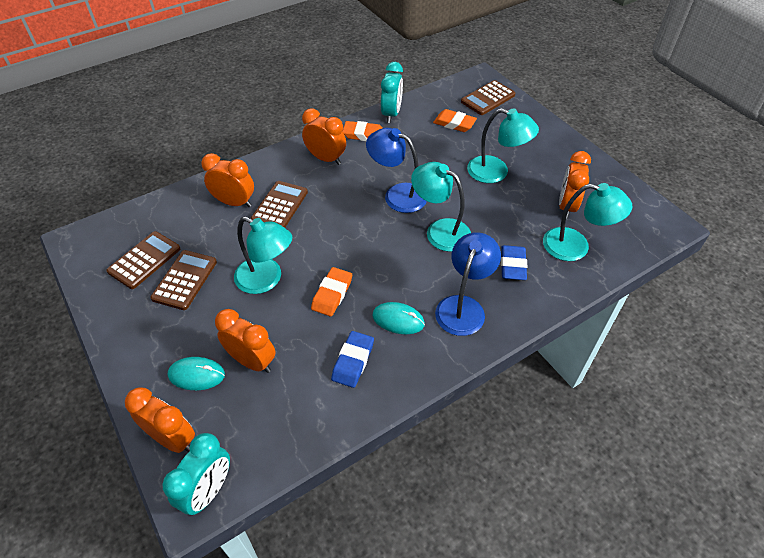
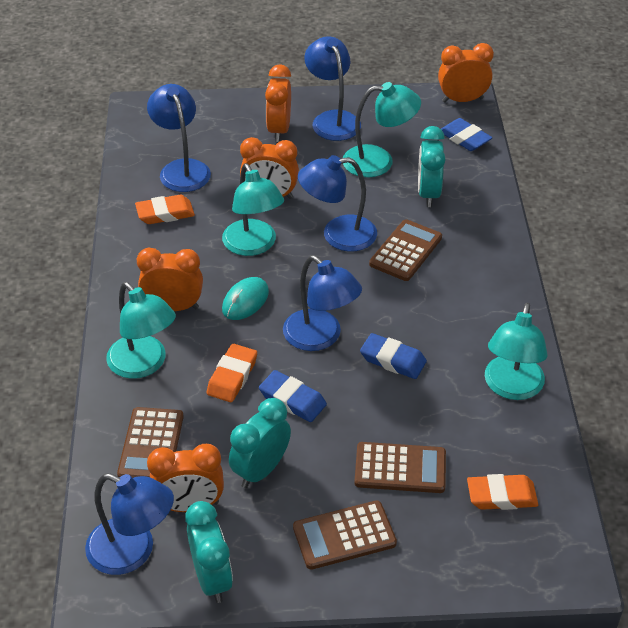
blue eraser: 2 -> 3
blue lamp: 2 -> 5
turquoise clock: 2 -> 3
turquoise mouse: 2 -> 1

